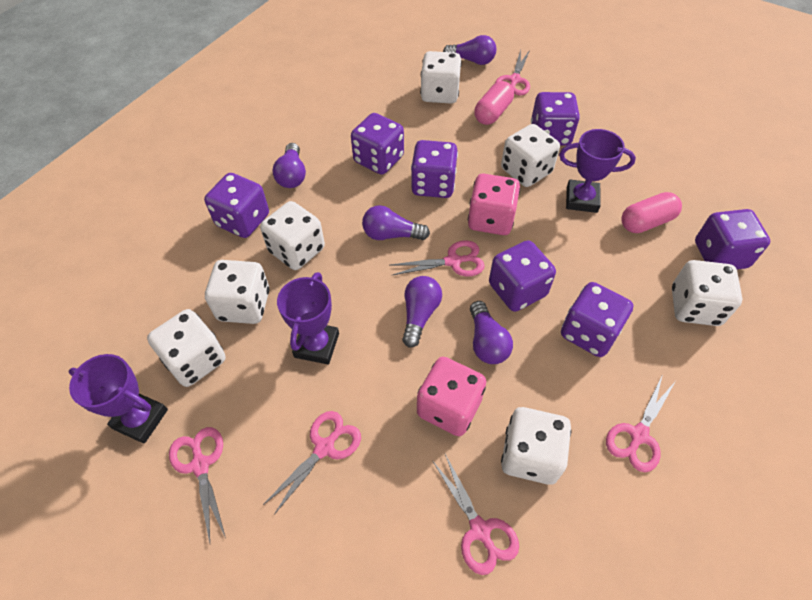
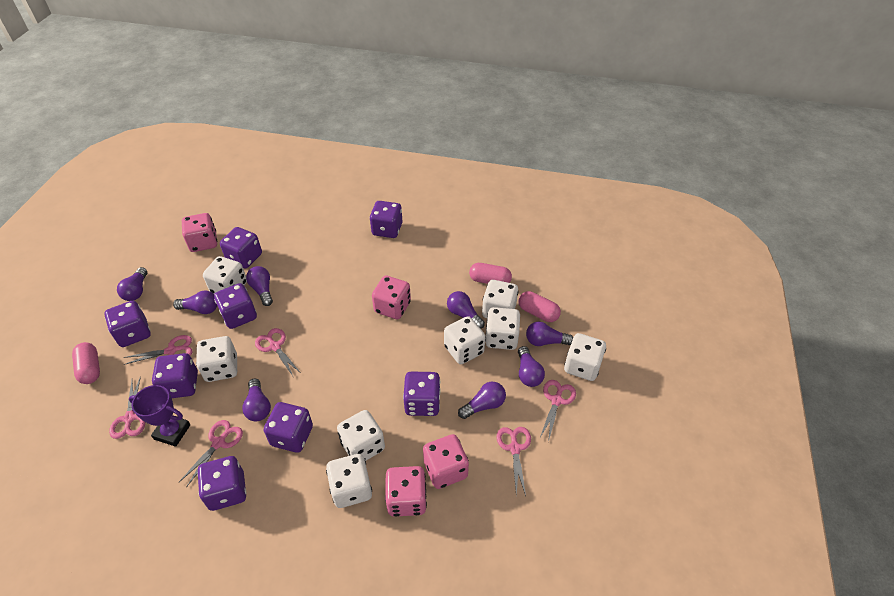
pink capsule: 2 -> 3
pink dice: 2 -> 4
purple dice: 7 -> 8
purple light bulb: 5 -> 8
purple trophy: 3 -> 1
white dice: 7 -> 8

